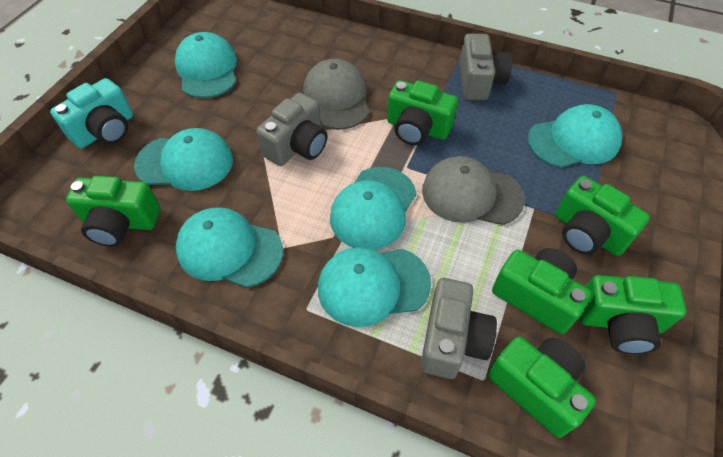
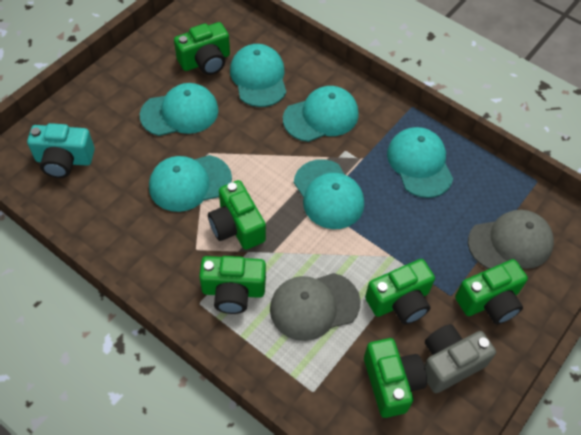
grey camera: 3 -> 1

